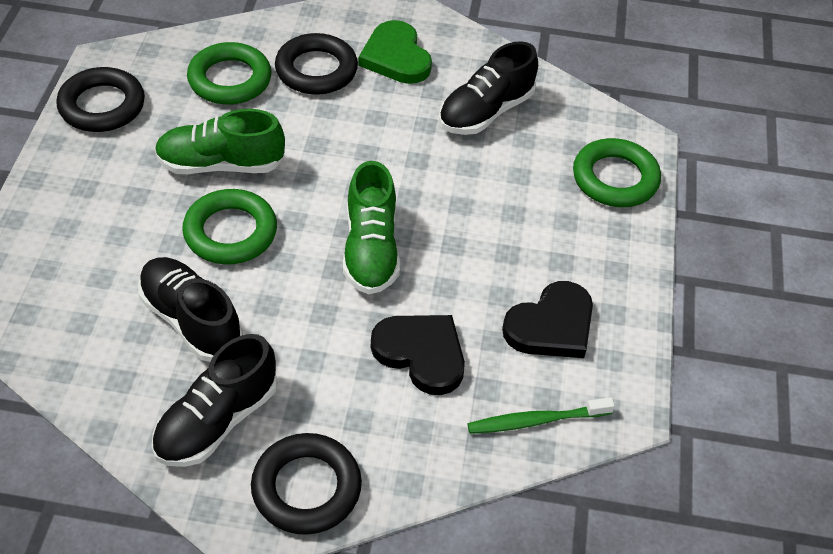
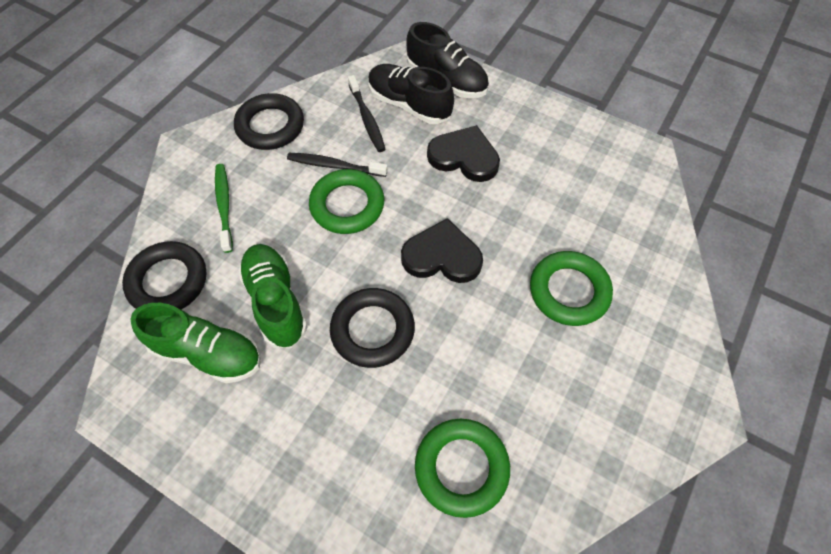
black shoe: 3 -> 2
black toothbrush: 0 -> 2
green heart: 1 -> 0

